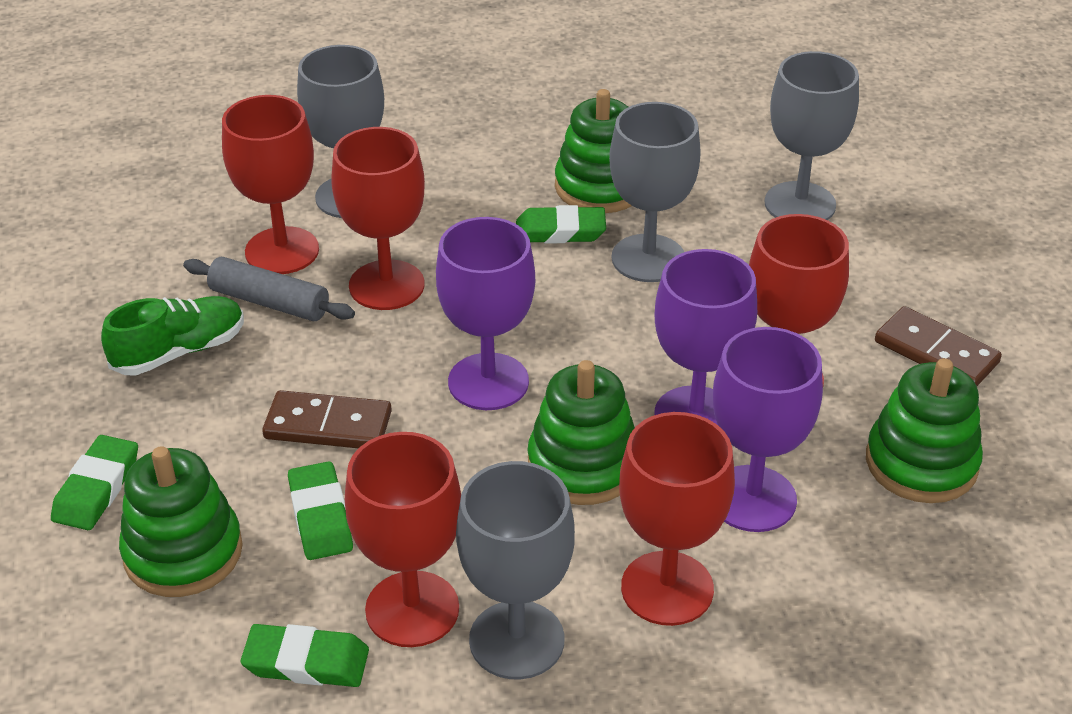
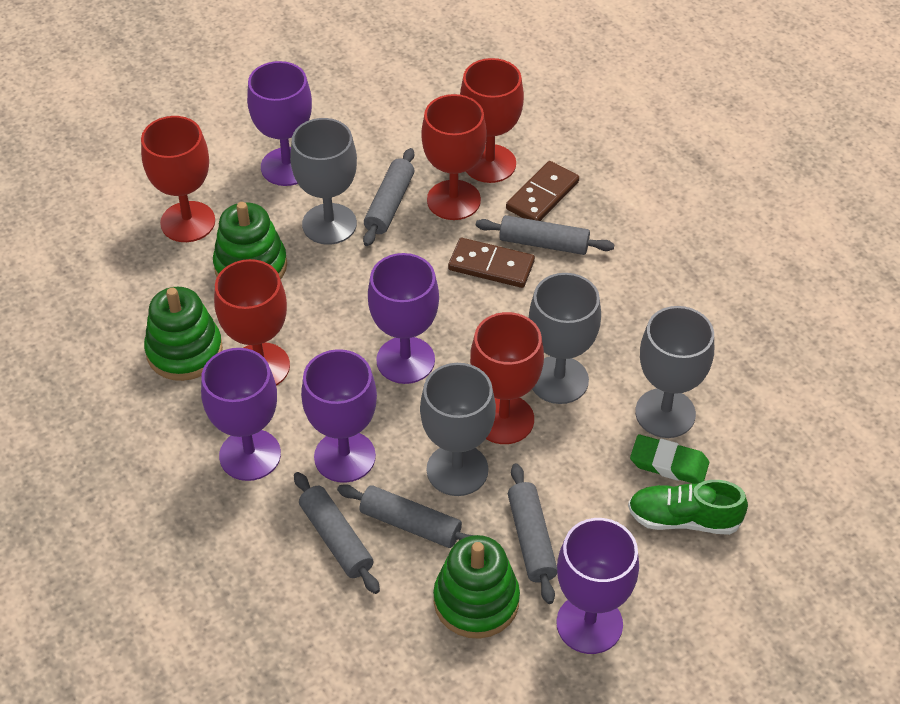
green eraser: 4 -> 1
green stacking toy: 4 -> 3
grey rolling pin: 1 -> 5
purple goblet: 3 -> 5

